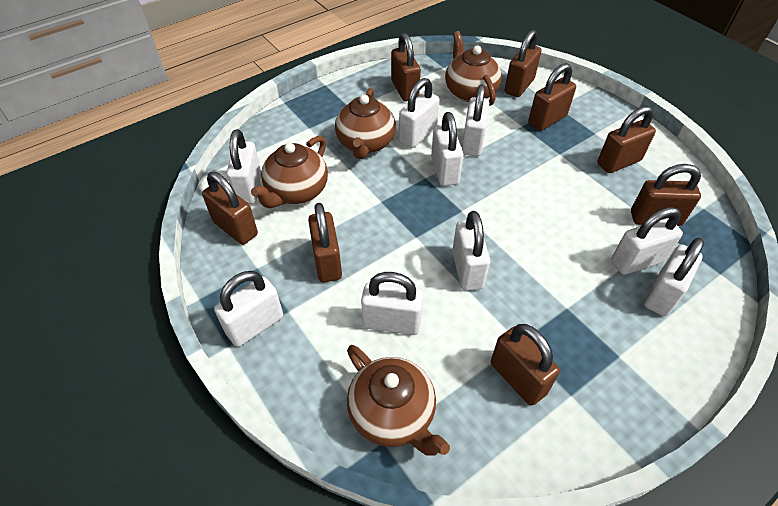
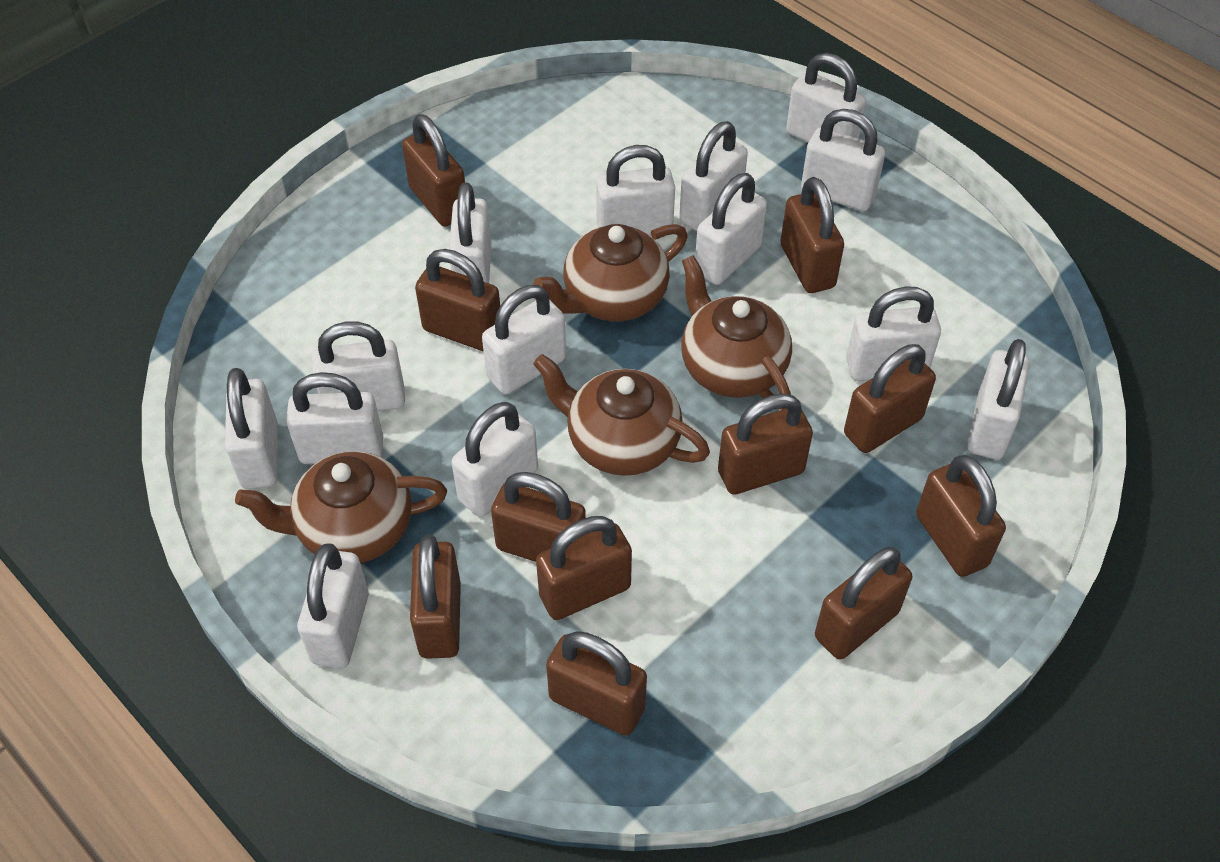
brown padlock: 8 -> 11
white padlock: 9 -> 14

